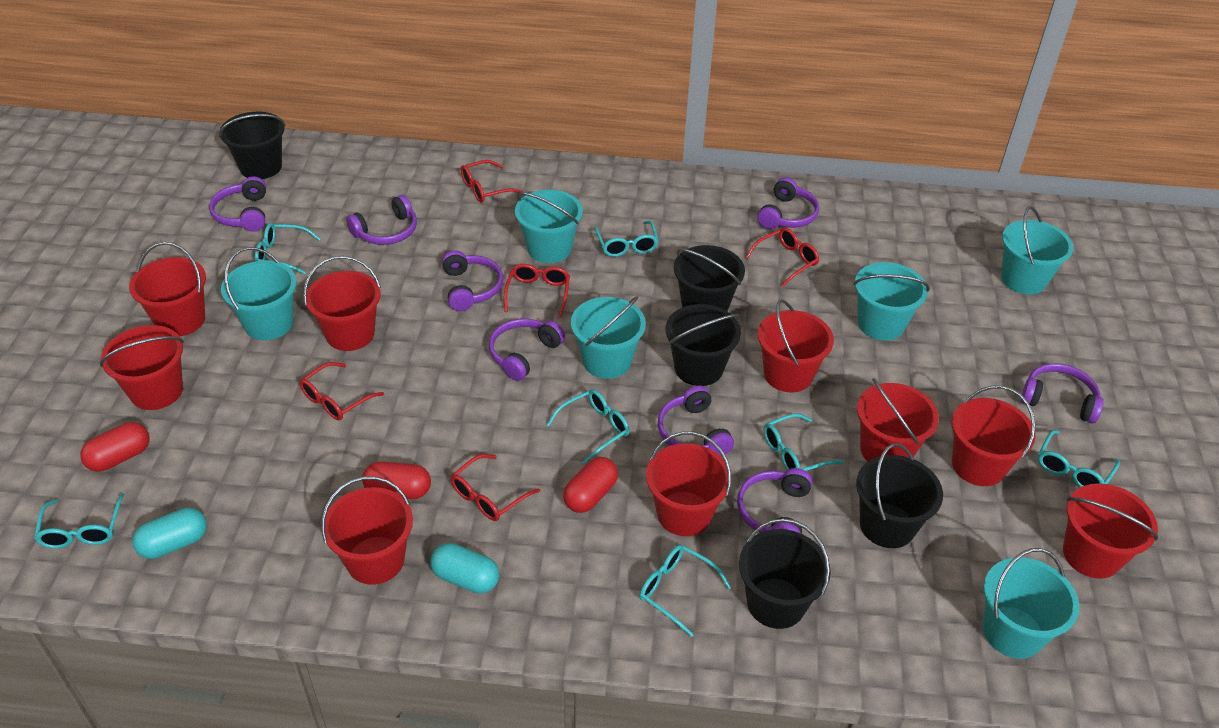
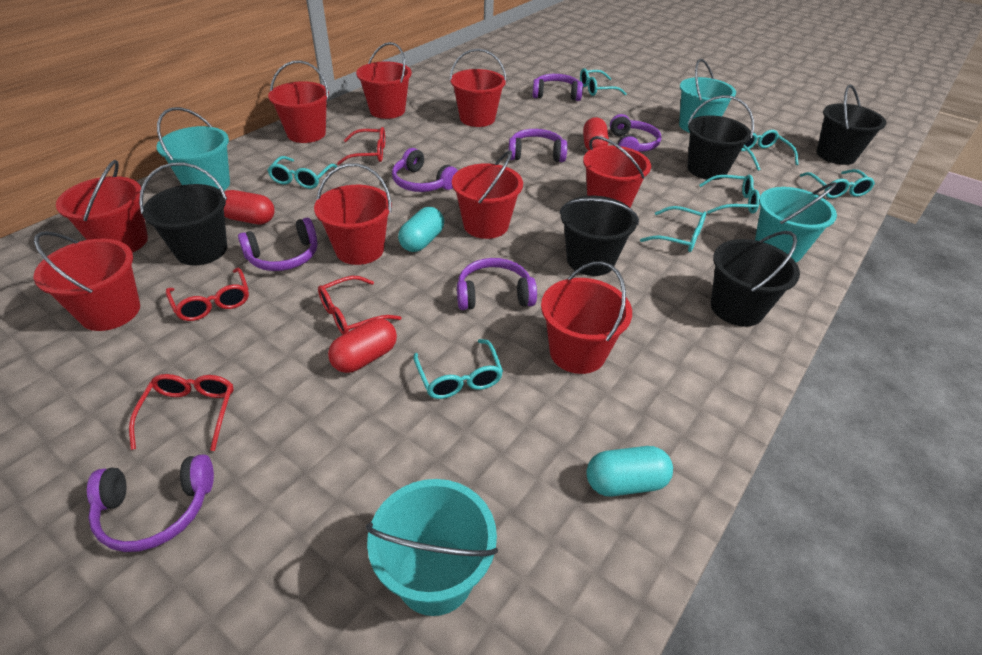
purple headphones: 8 -> 7
red glasses: 5 -> 4
turquoise bucket: 6 -> 4

